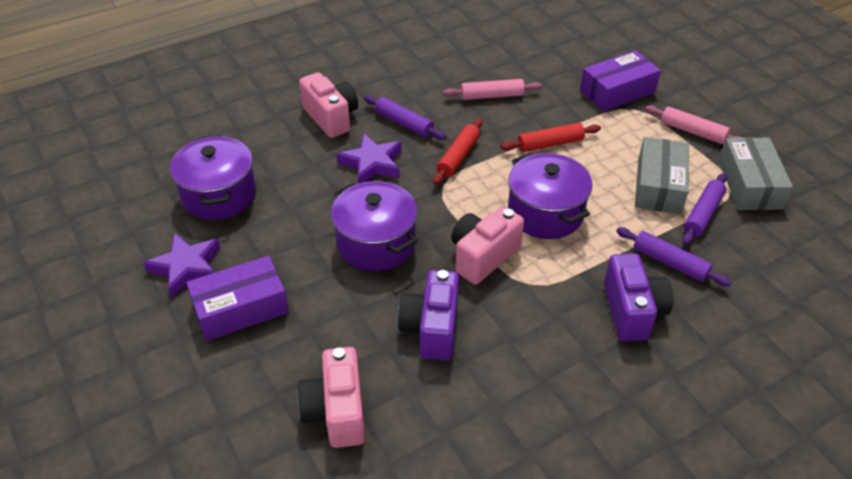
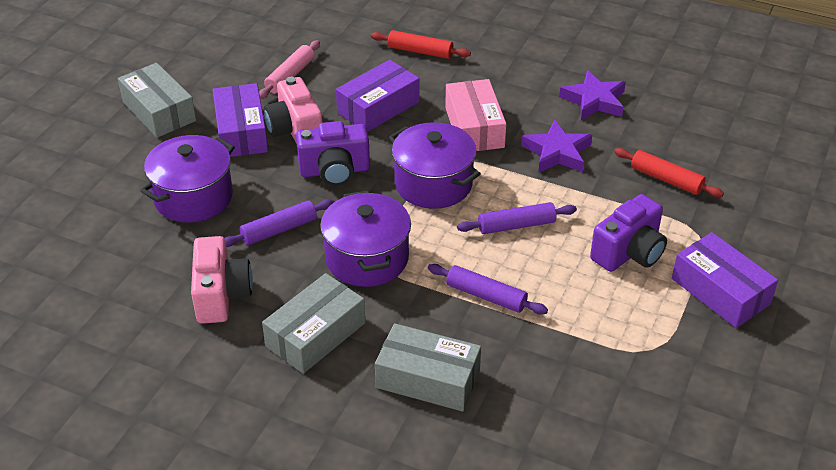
grey box: 2 -> 3
pink box: 0 -> 1
pink camera: 3 -> 2
pink rolling pin: 2 -> 1
purple box: 2 -> 3

